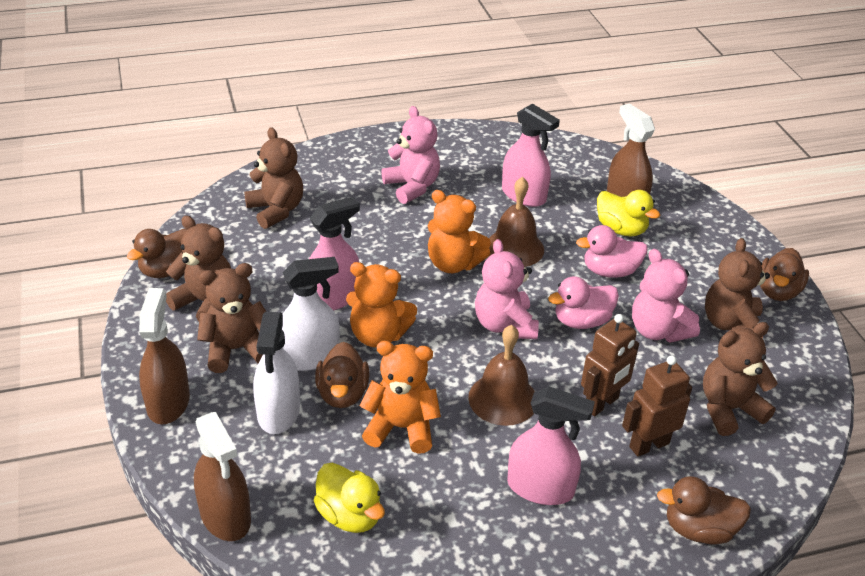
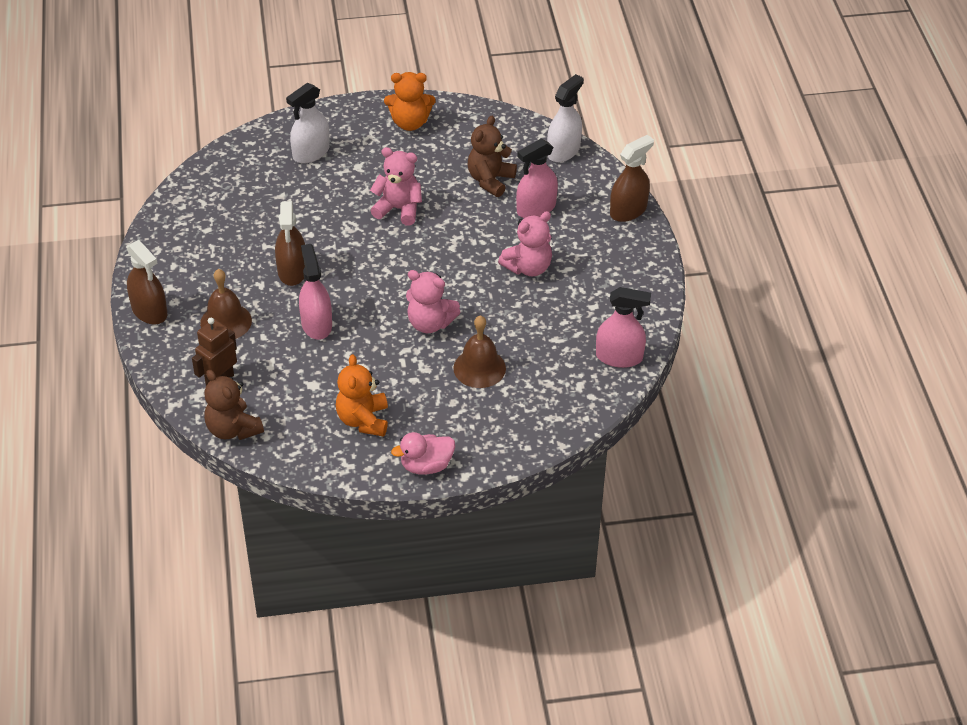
brown duck: 4 -> 0
brown robot: 2 -> 1
brown teddy bear: 5 -> 2
orange teddy bear: 3 -> 2
pink duck: 2 -> 1
yellow duck: 2 -> 0

